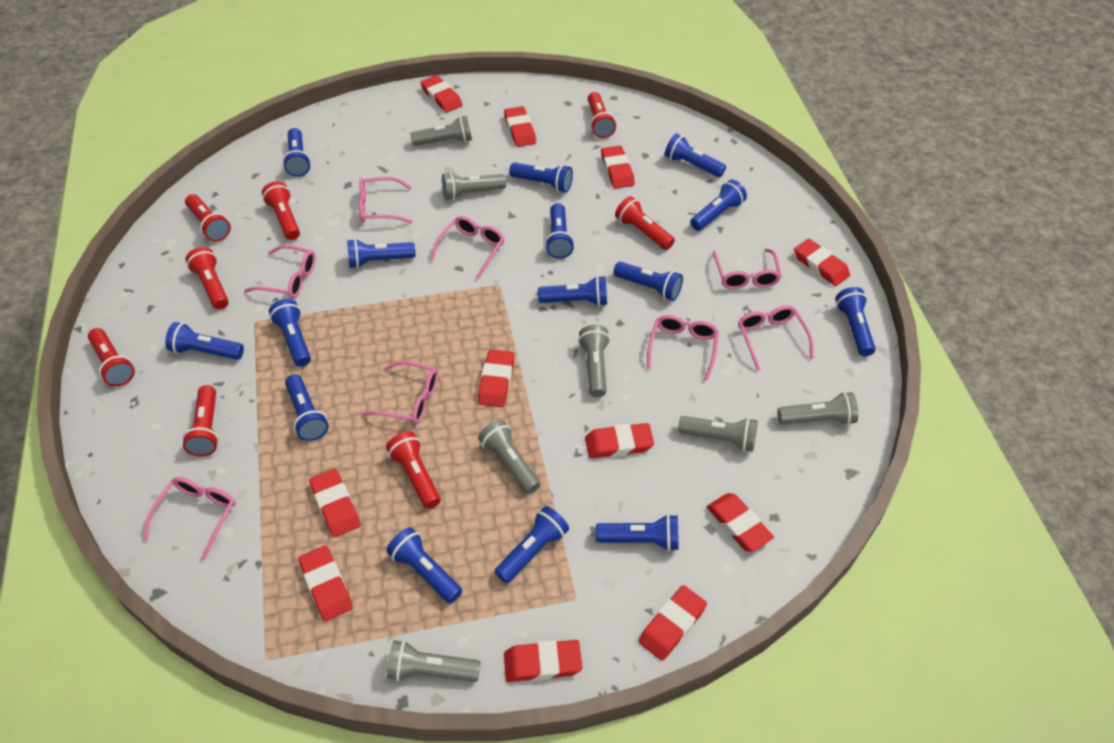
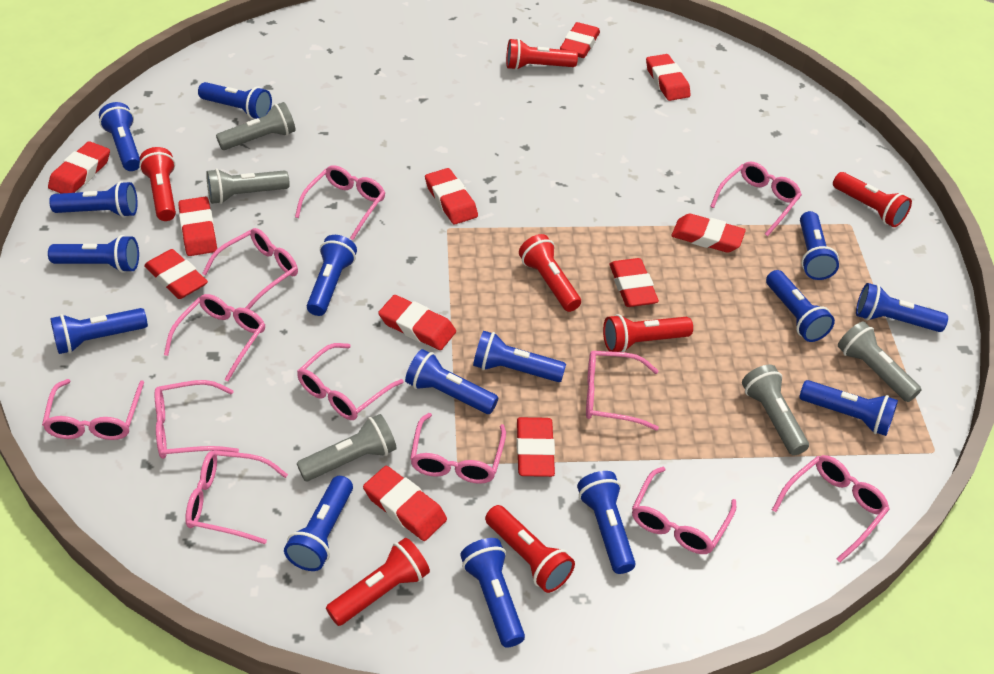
grey flashlight: 7 -> 5
pink glasses: 8 -> 12
red flashlight: 8 -> 7

